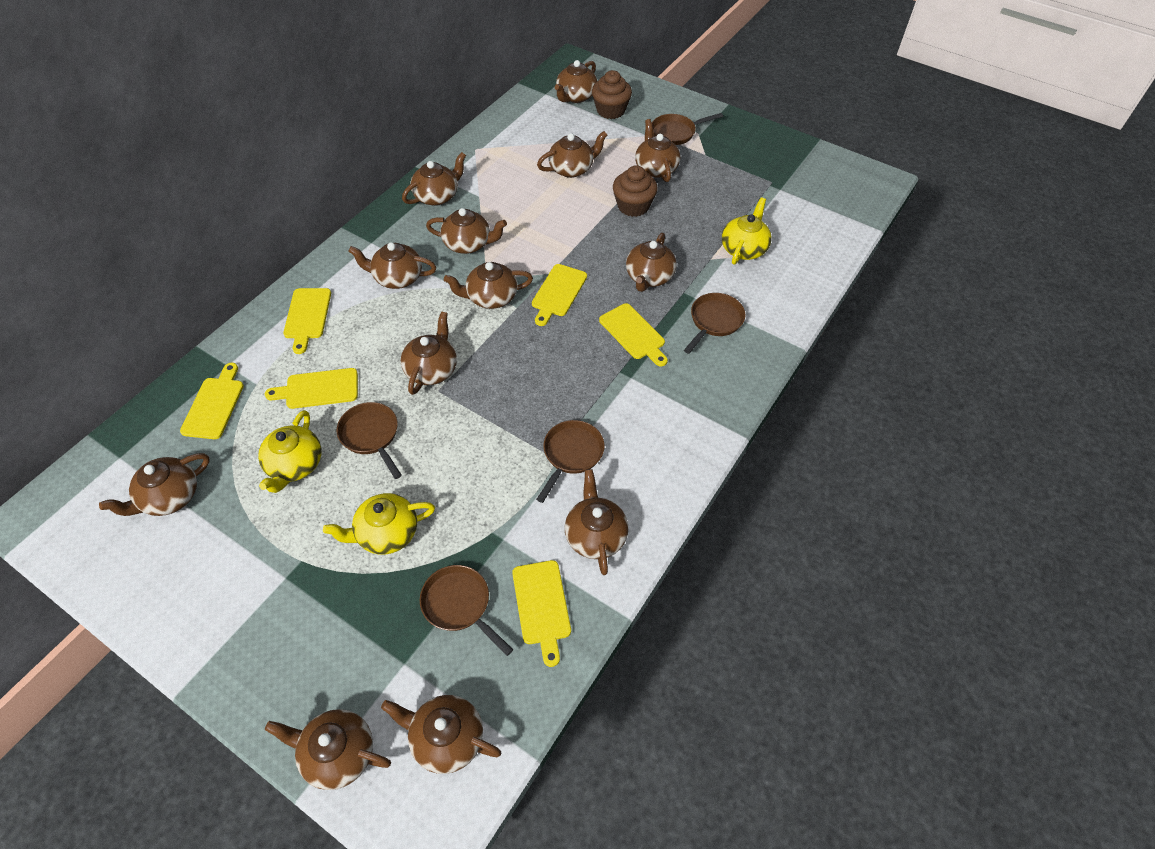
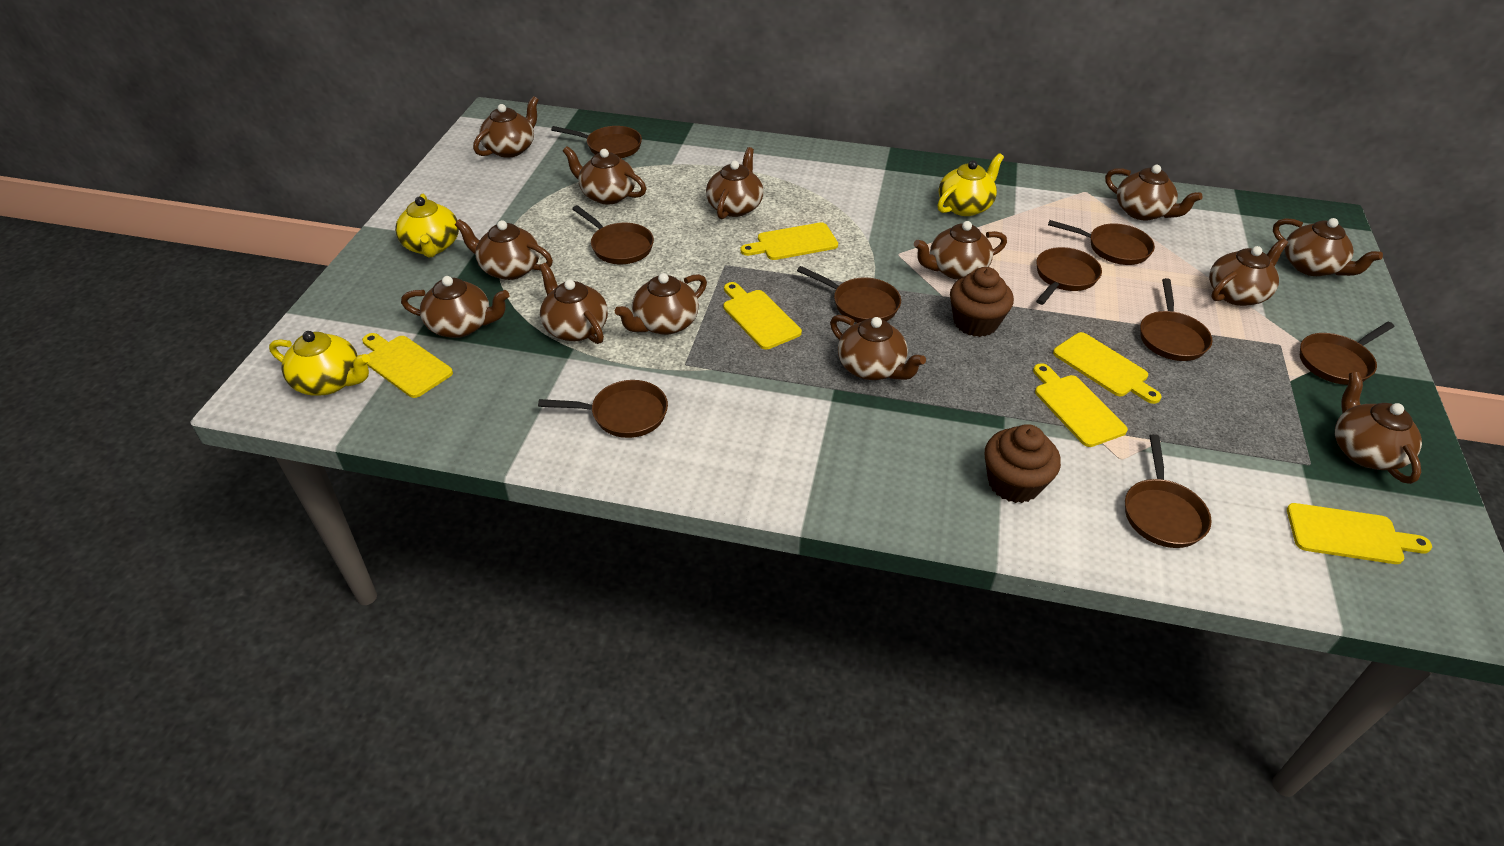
brown pan: 5 -> 9

